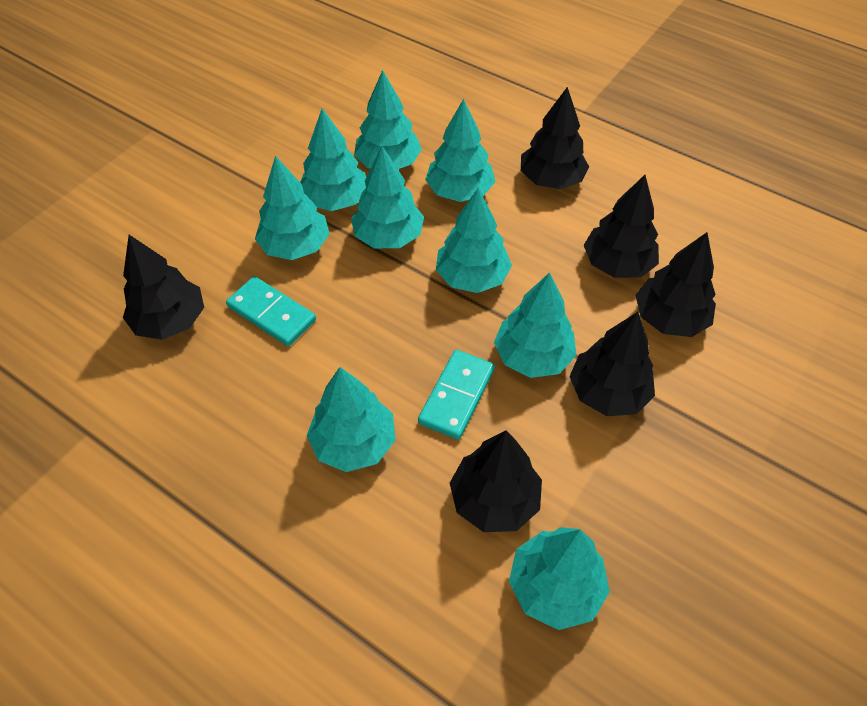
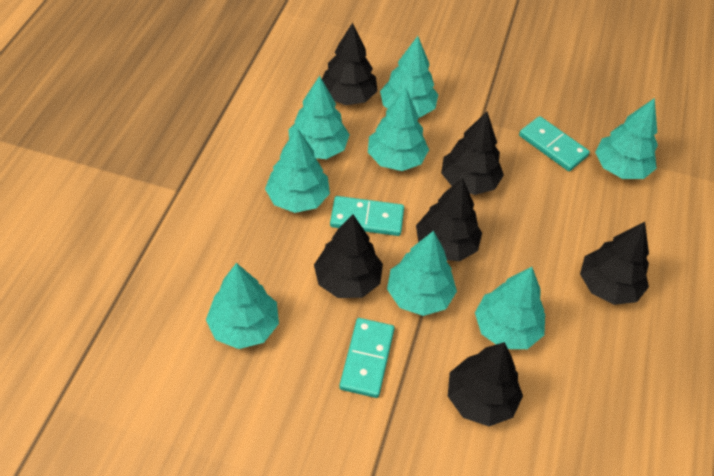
turquoise domino: 2 -> 3
turquoise tree: 9 -> 8

